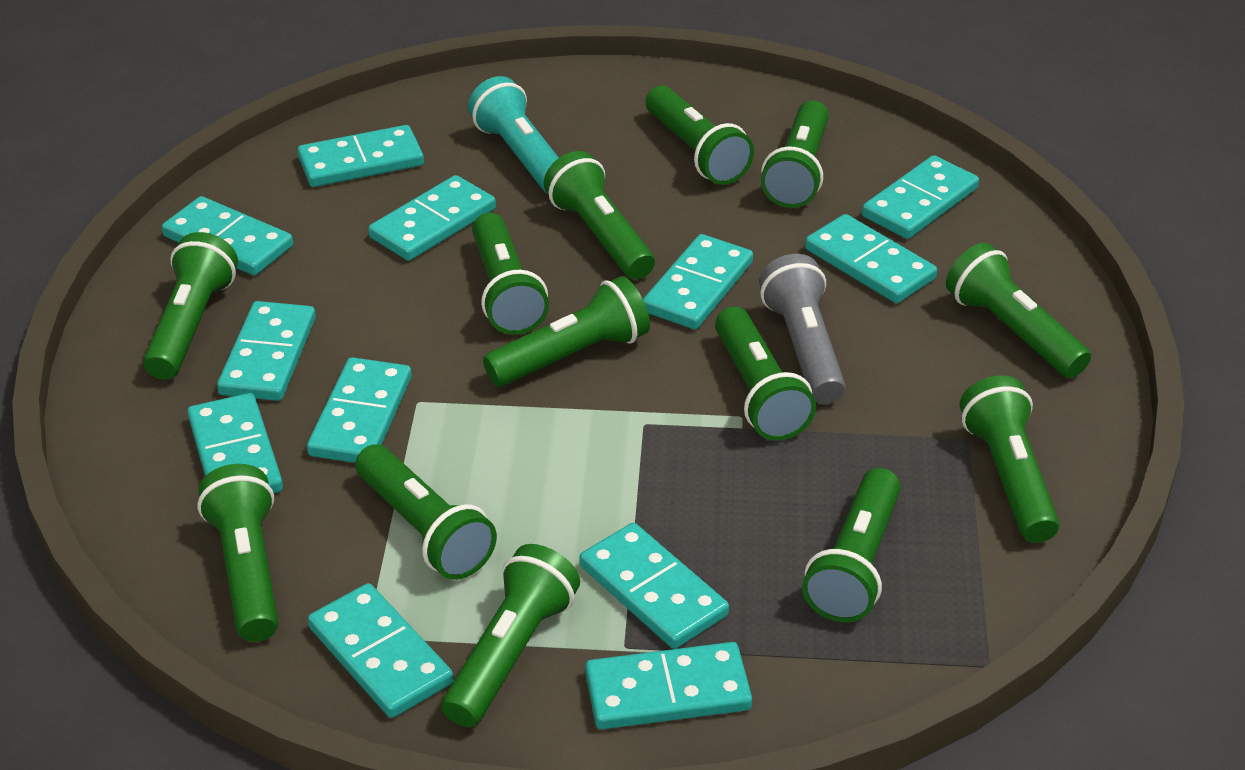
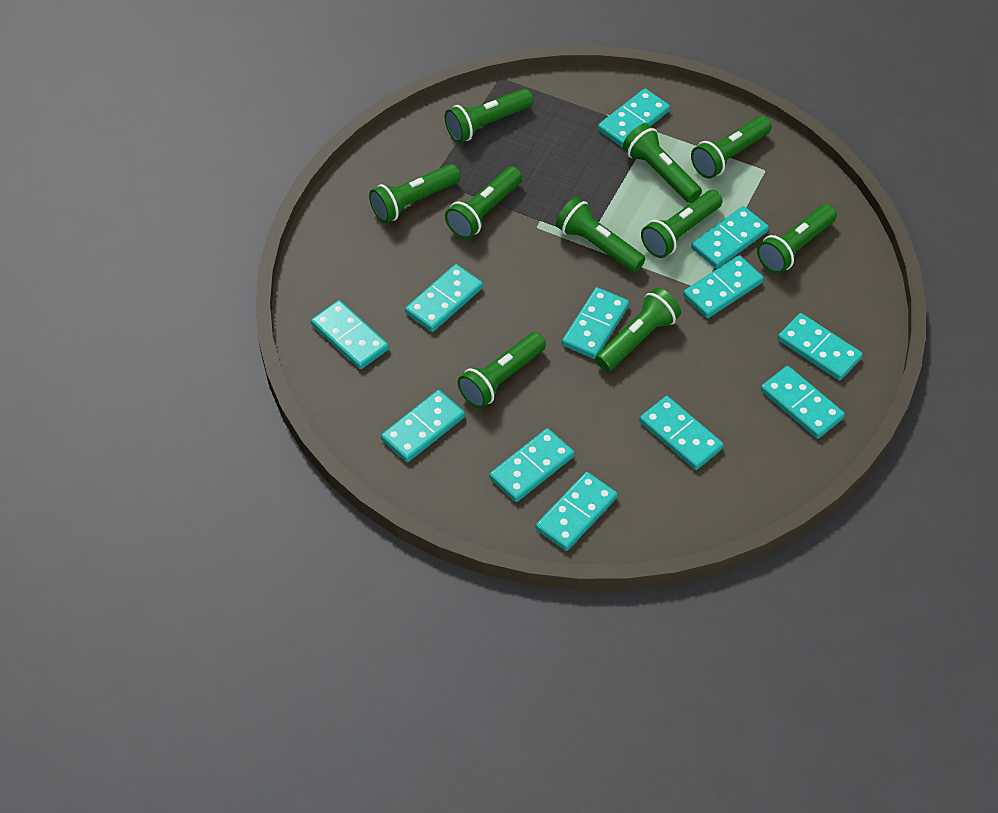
green flashlight: 13 -> 10
grey flashlight: 1 -> 0
turquoise flashlight: 1 -> 0

